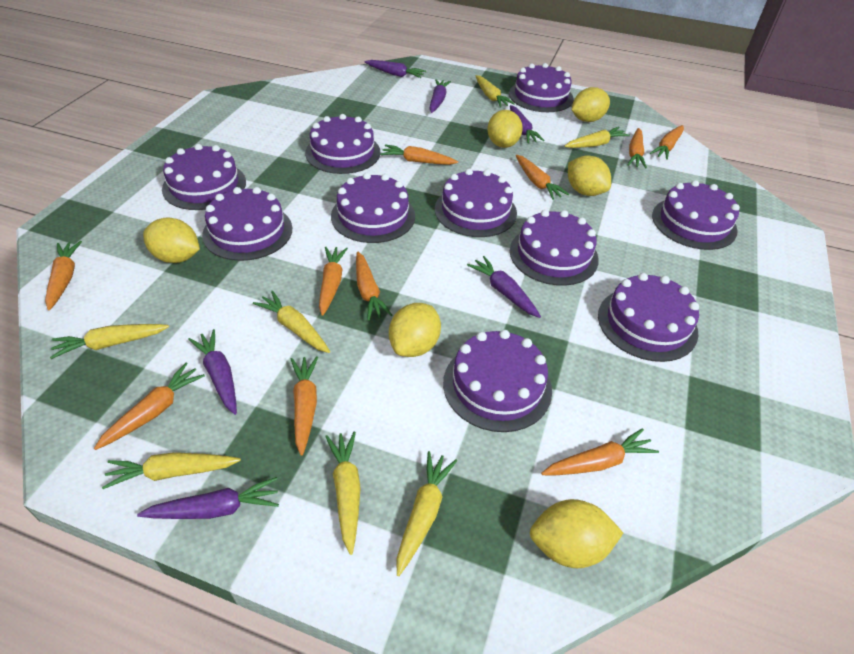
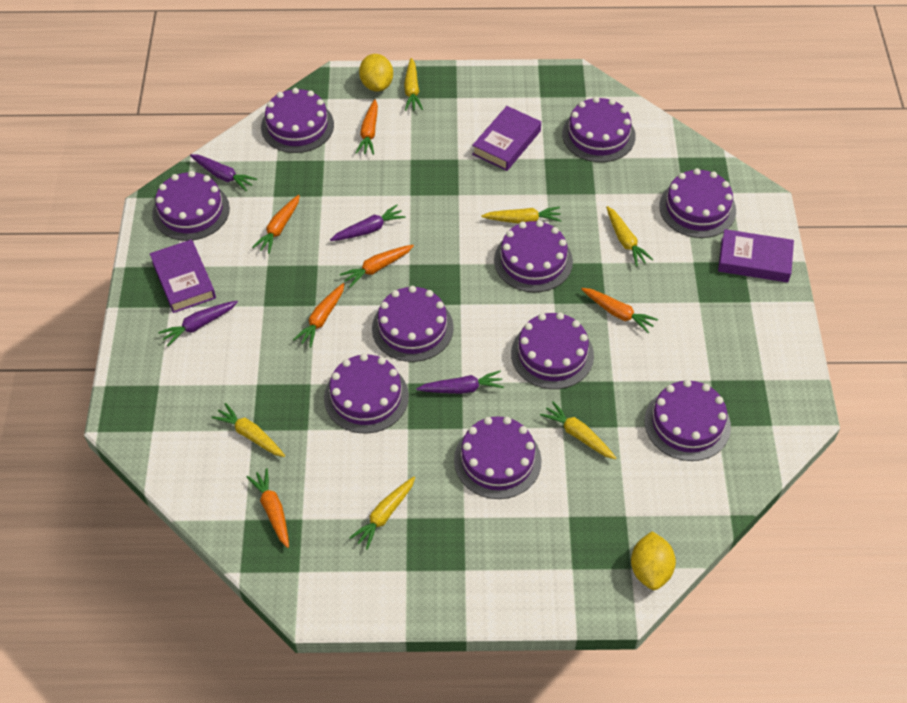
orange carrot: 10 -> 6
purple book: 0 -> 3
purple carrot: 6 -> 4
yellow carrot: 7 -> 6
yellow lemon: 6 -> 2

